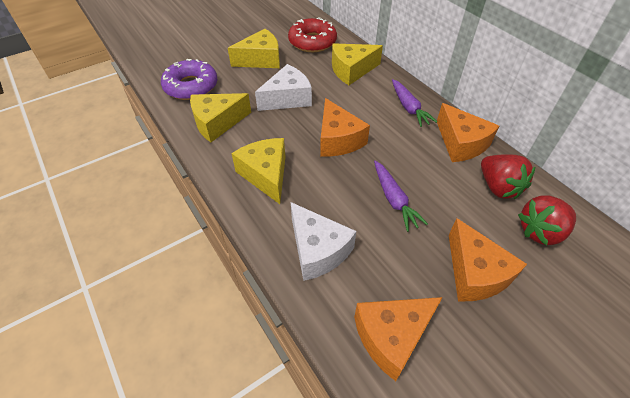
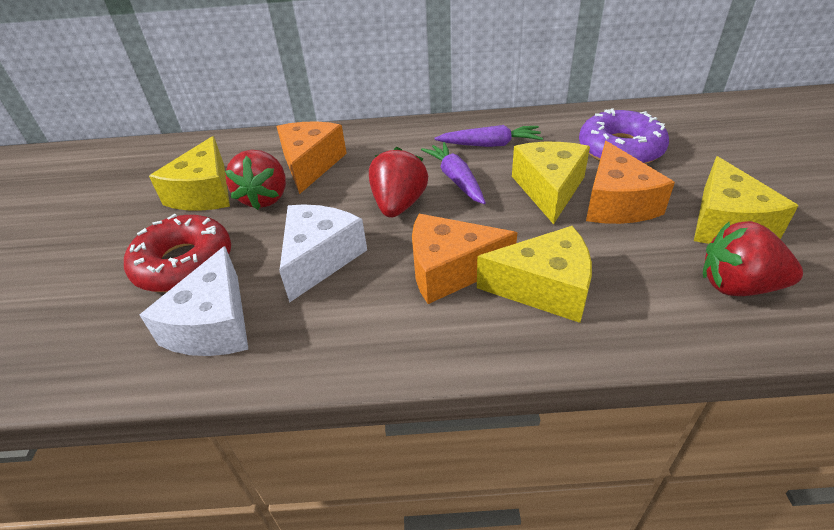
orange cheese: 4 -> 3
red strawberry: 2 -> 3

